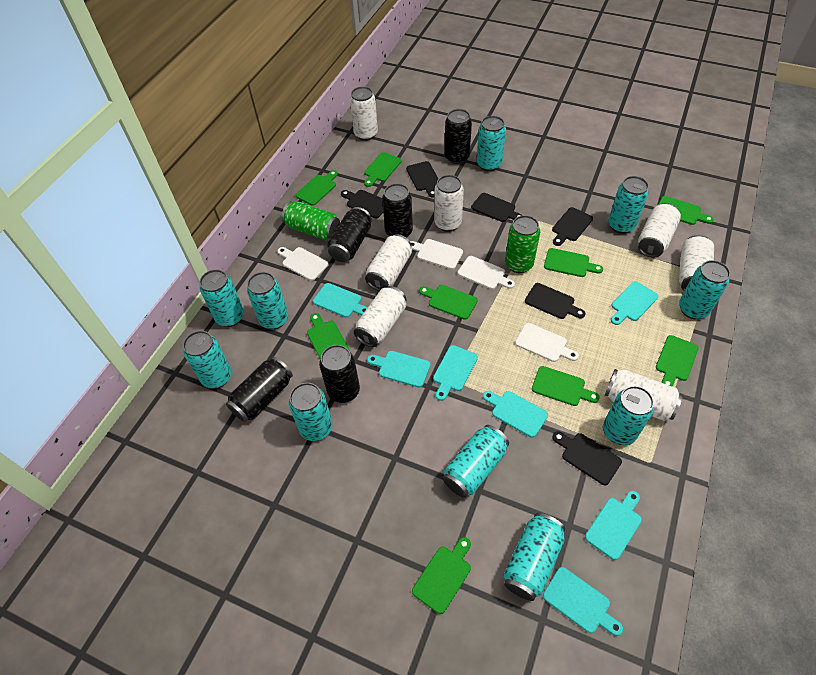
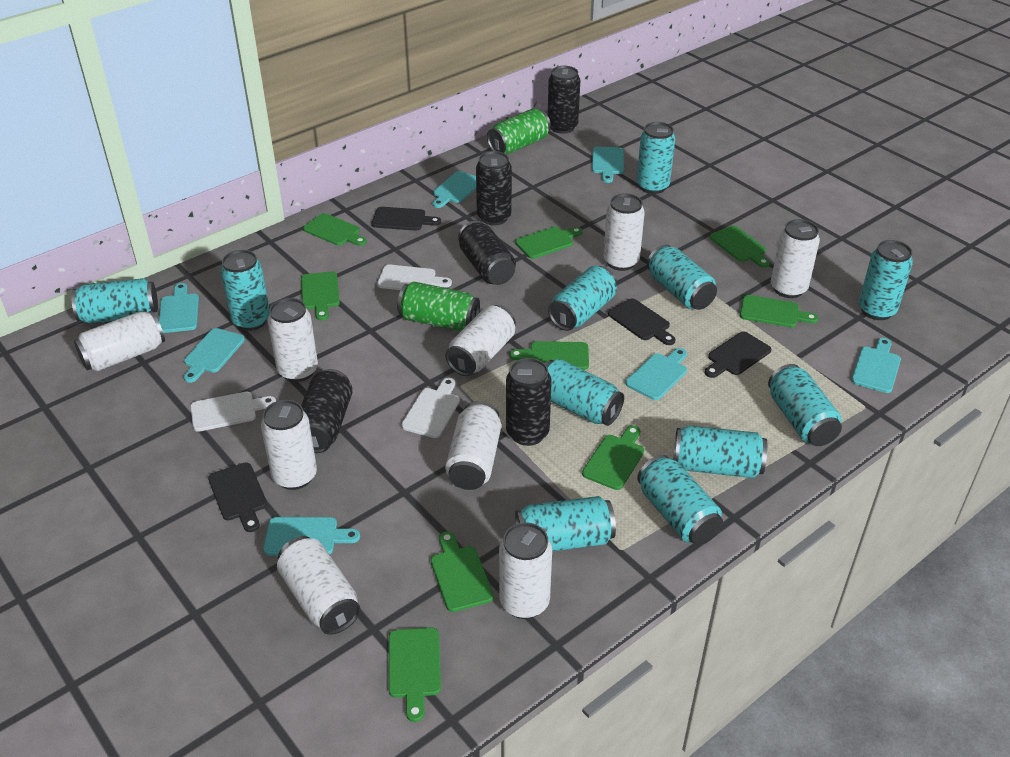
black cutting board: 6 -> 4
turquoise can: 10 -> 11
white can: 7 -> 9
white cutting board: 4 -> 3

